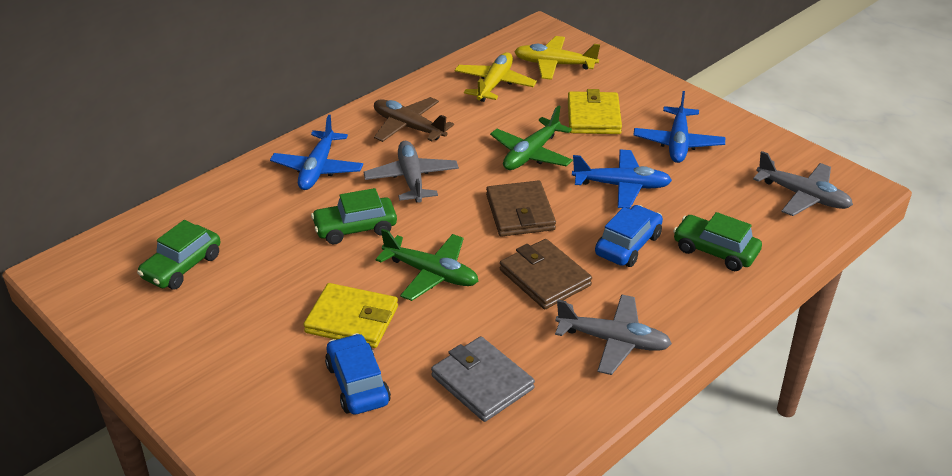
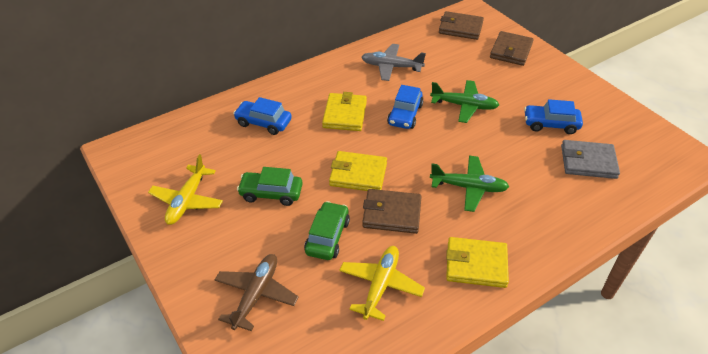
blue car: 2 -> 3
blue plane: 3 -> 0
brown wallet: 2 -> 3
green car: 3 -> 2
grey plane: 3 -> 1
yellow wallet: 2 -> 3

